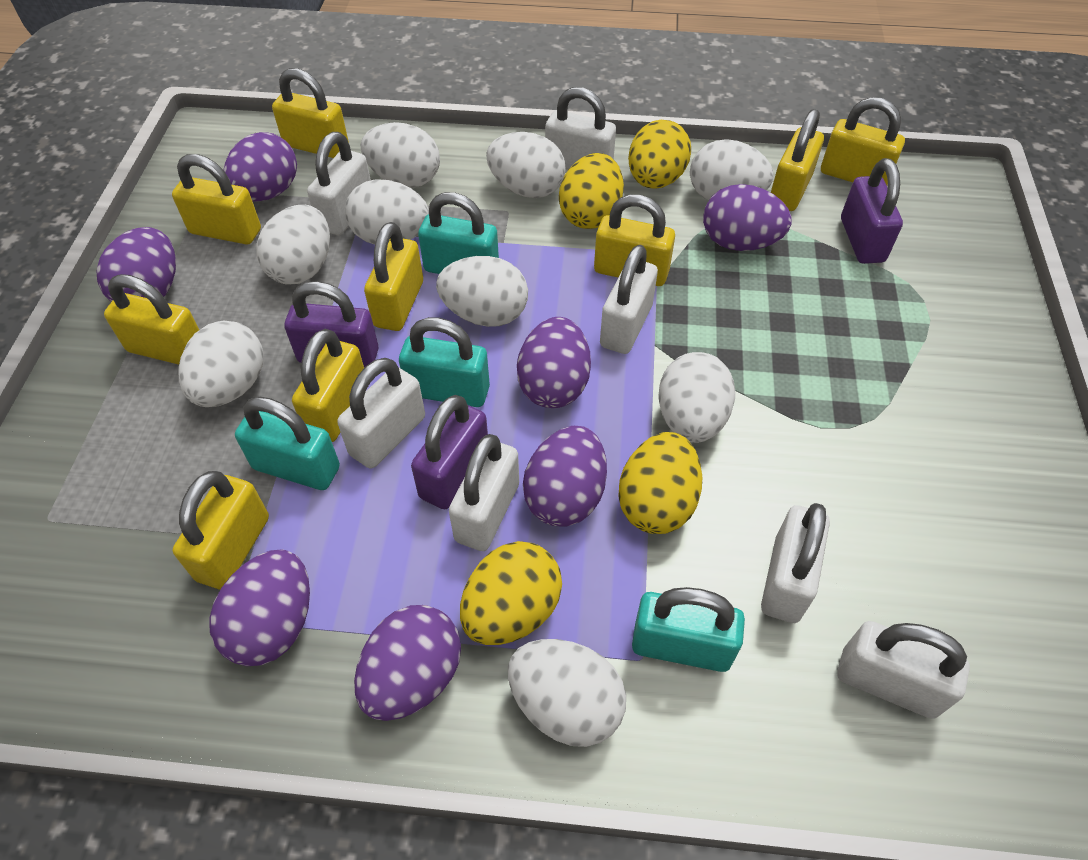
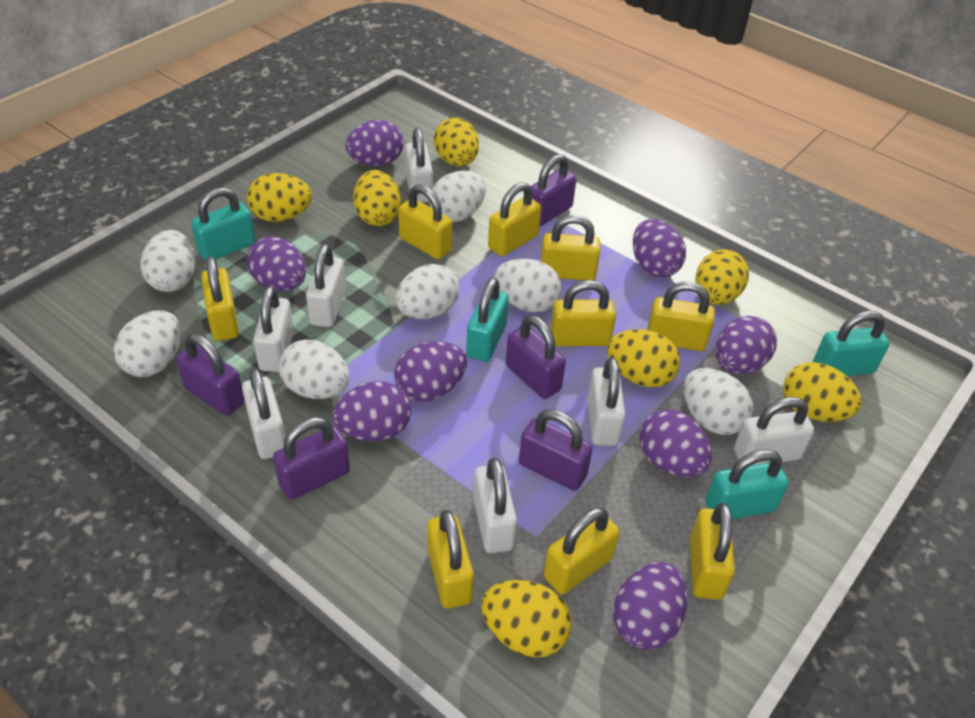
purple egg: 7 -> 8
purple padlock: 3 -> 5
white egg: 9 -> 7
yellow egg: 4 -> 7

